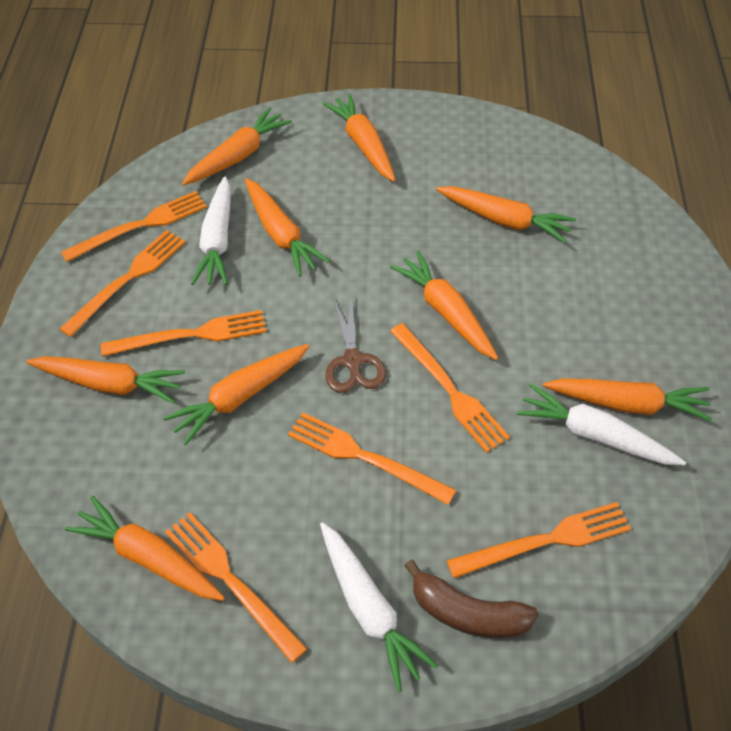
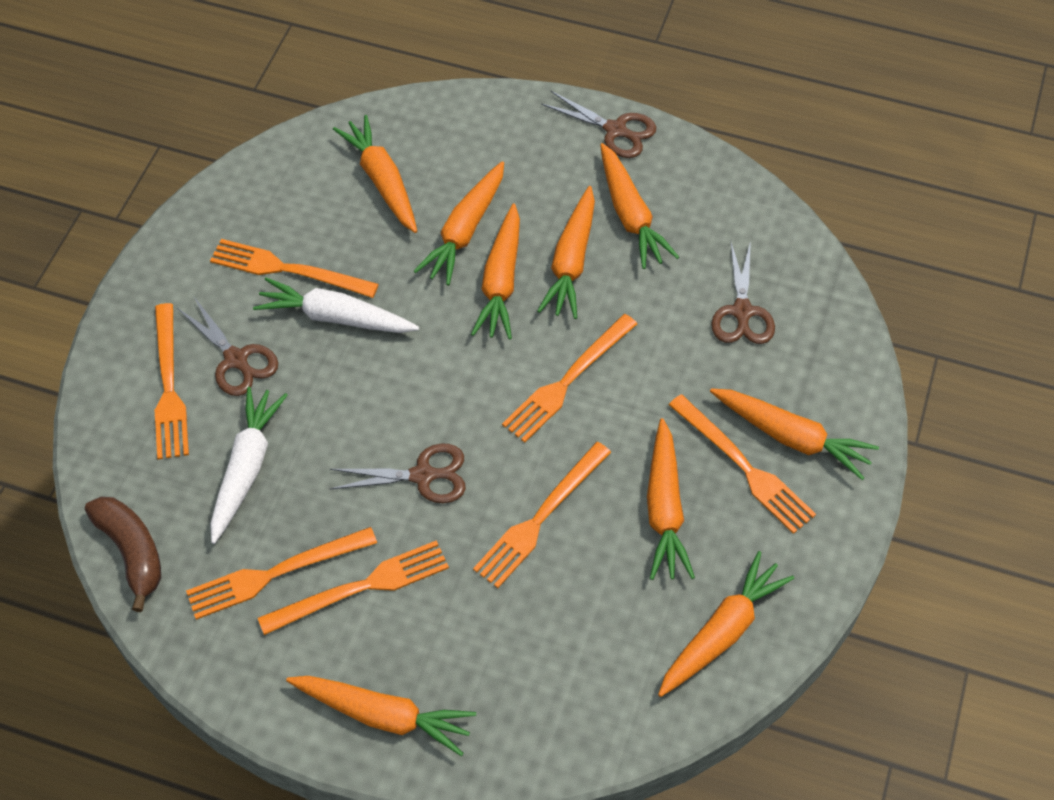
brown scissors: 1 -> 4
white carrot: 3 -> 2

